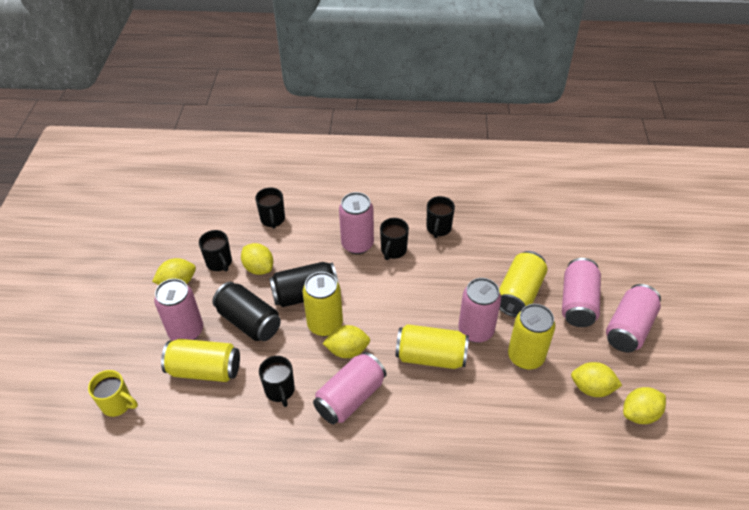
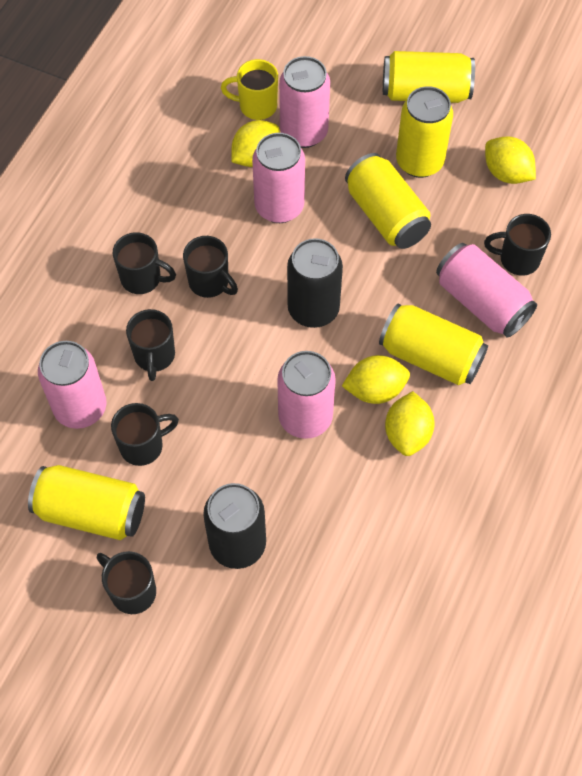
black mug: 5 -> 6
pink can: 6 -> 5
yellow lemon: 5 -> 4

